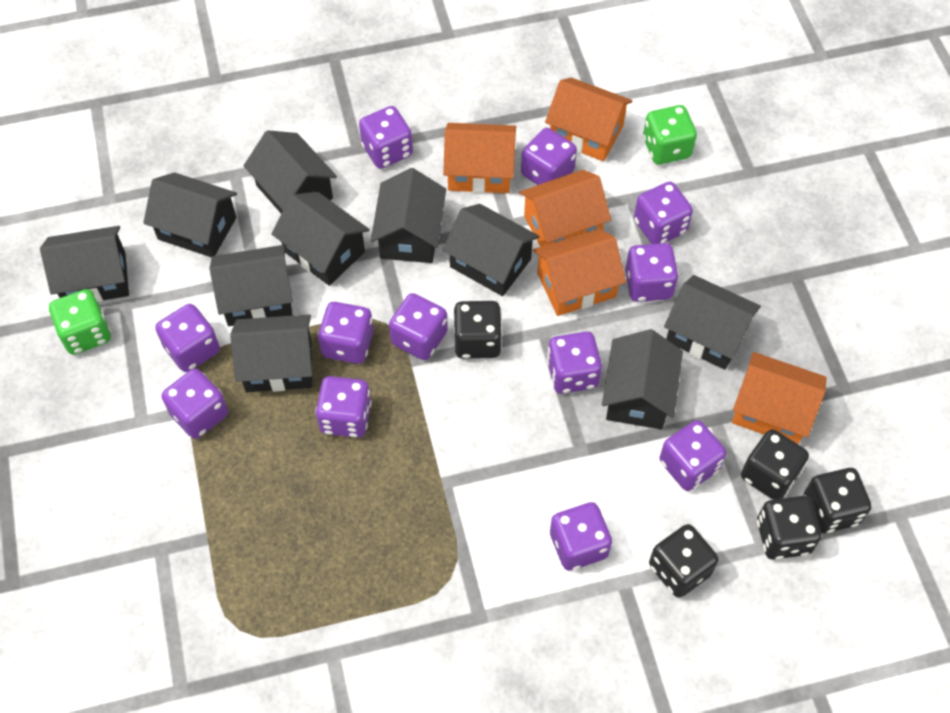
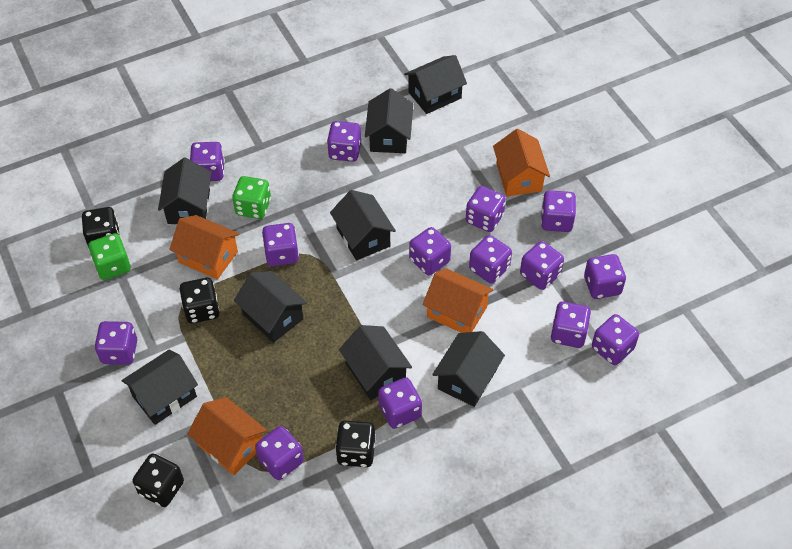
black dice: 5 -> 4
black house: 10 -> 8
orange house: 5 -> 4
purple dice: 12 -> 14

